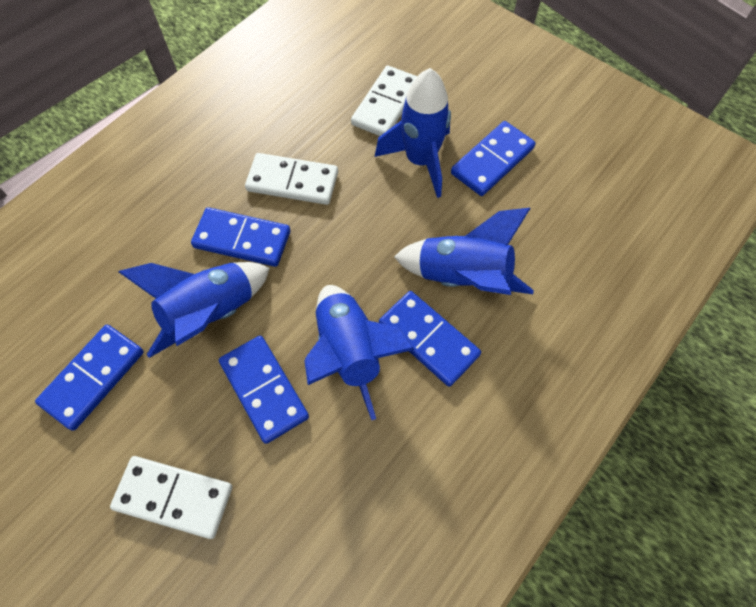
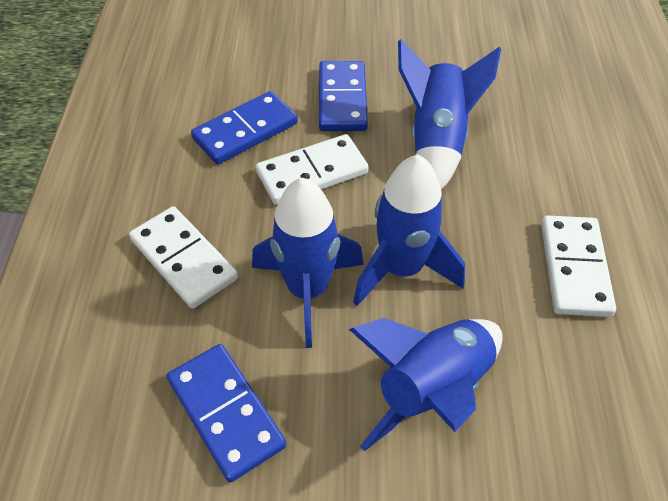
blue domino: 5 -> 3

